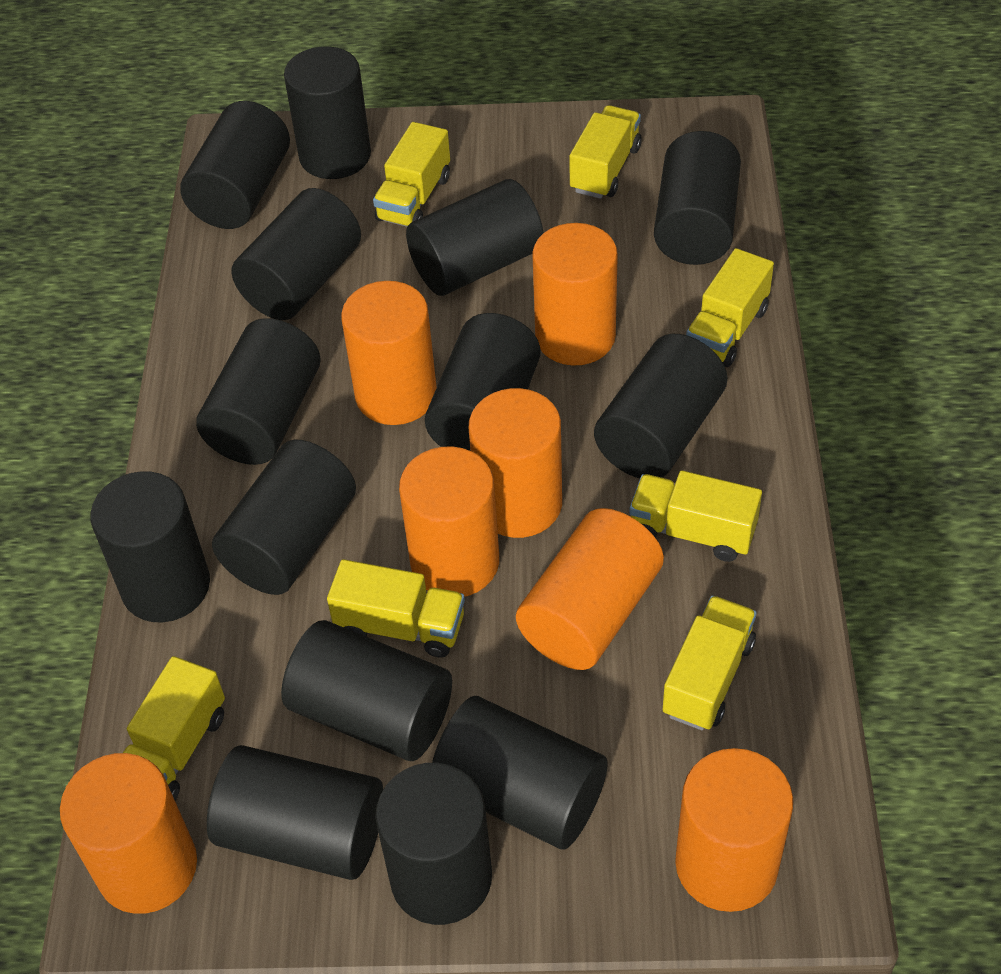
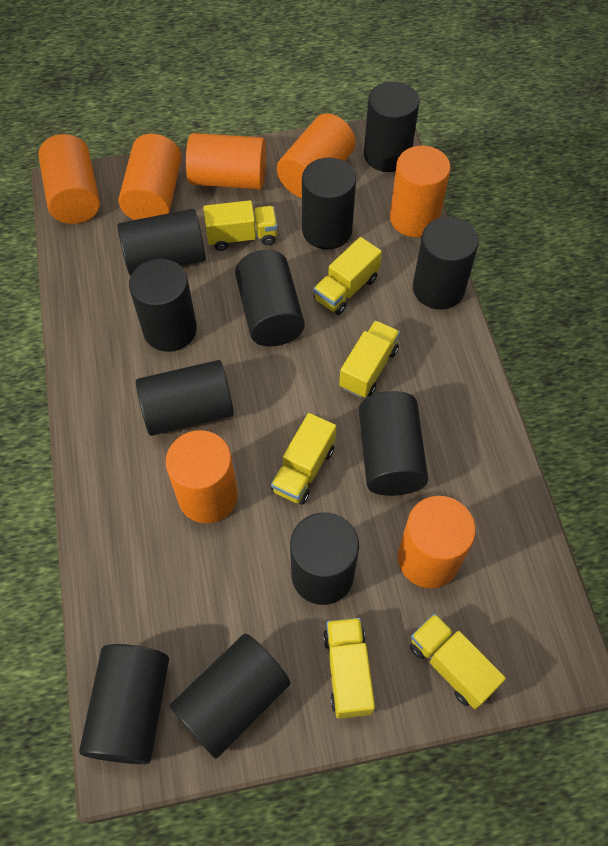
black cylinder: 14 -> 11
yellow truck: 7 -> 6

